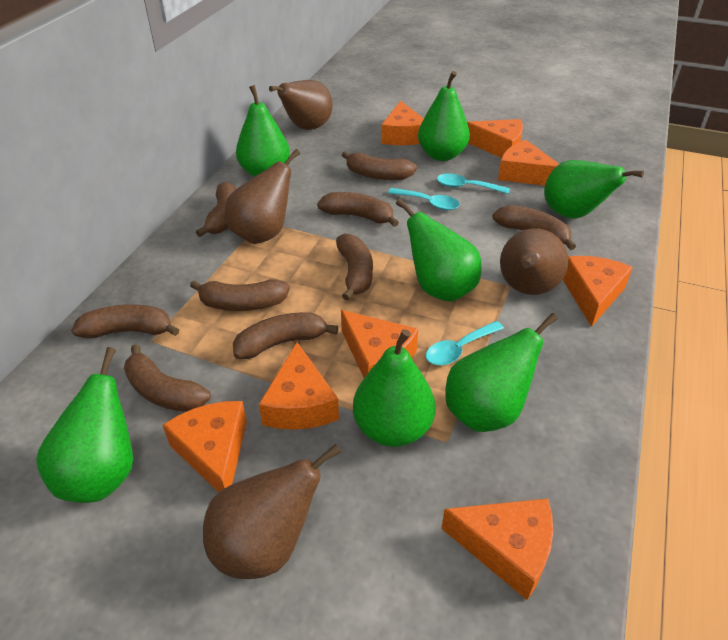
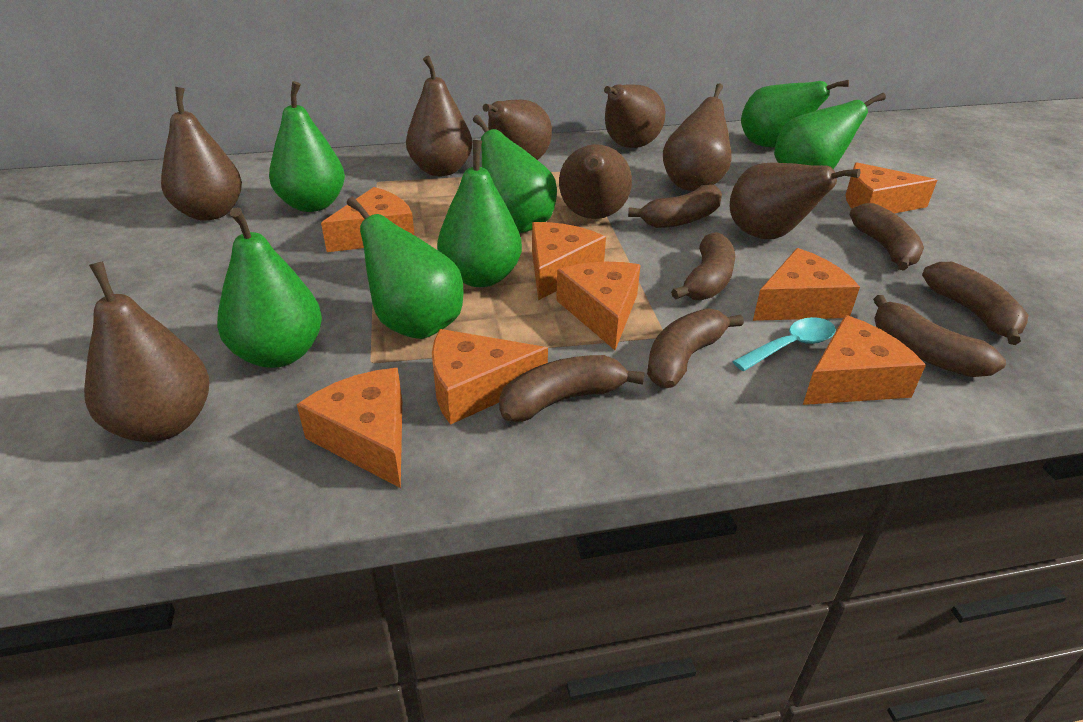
brown banana: 9 -> 7
brown pear: 4 -> 8
turquoise spoon: 3 -> 1

